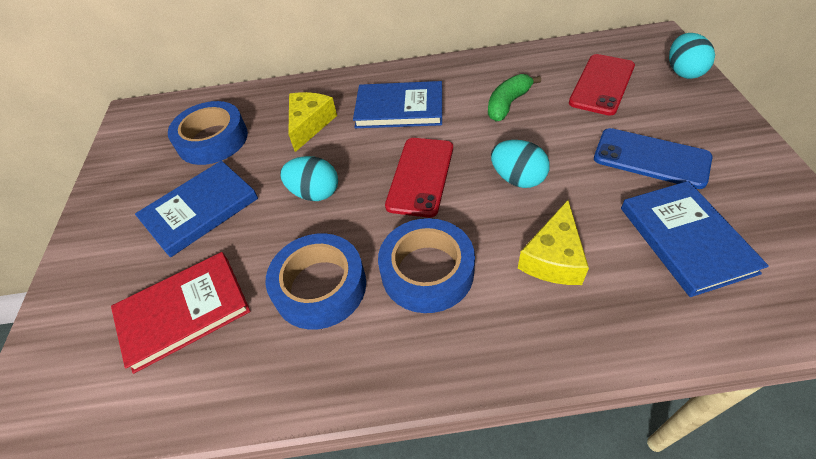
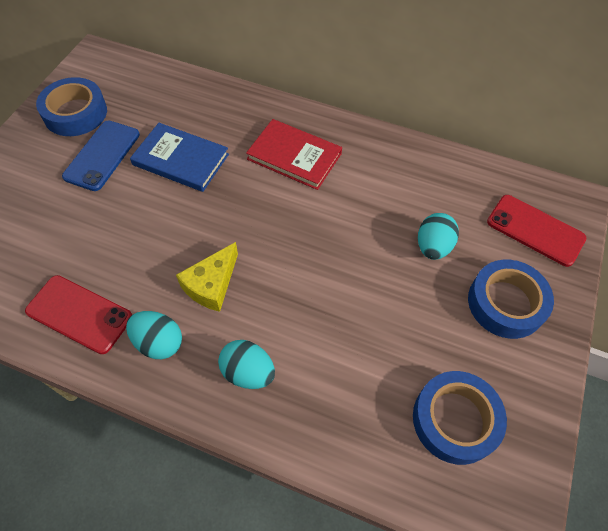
blue book: 3 -> 1
green banana: 1 -> 0
yellow cheese: 2 -> 1

